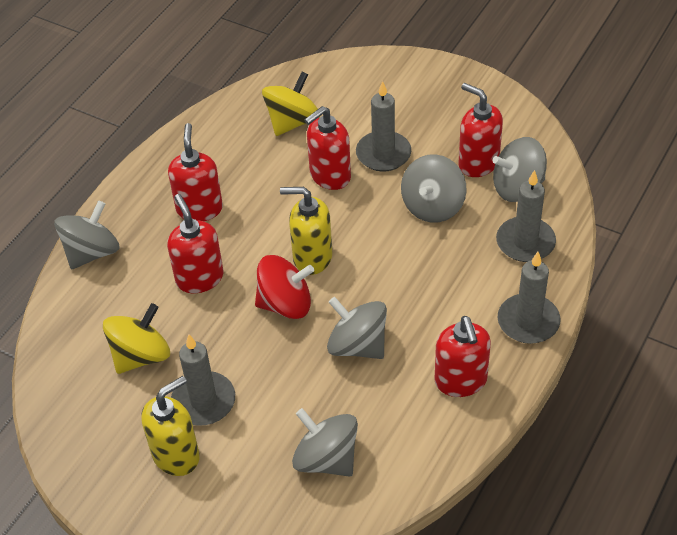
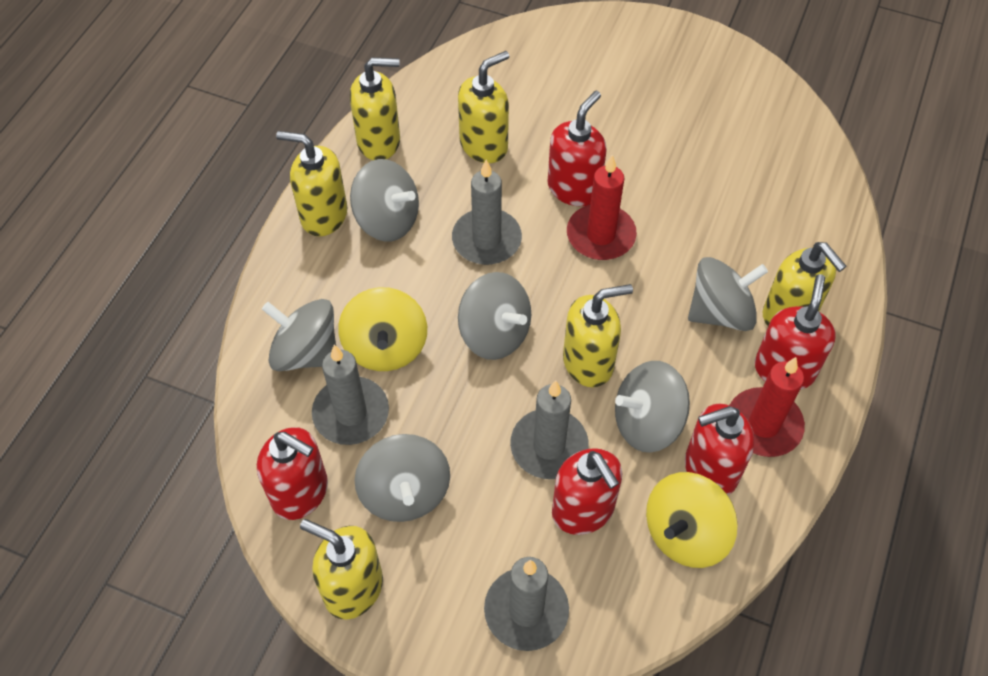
grey spinning top: 5 -> 6
red candle: 0 -> 2
red spinning top: 1 -> 0
yellow soap dispenser: 2 -> 6

